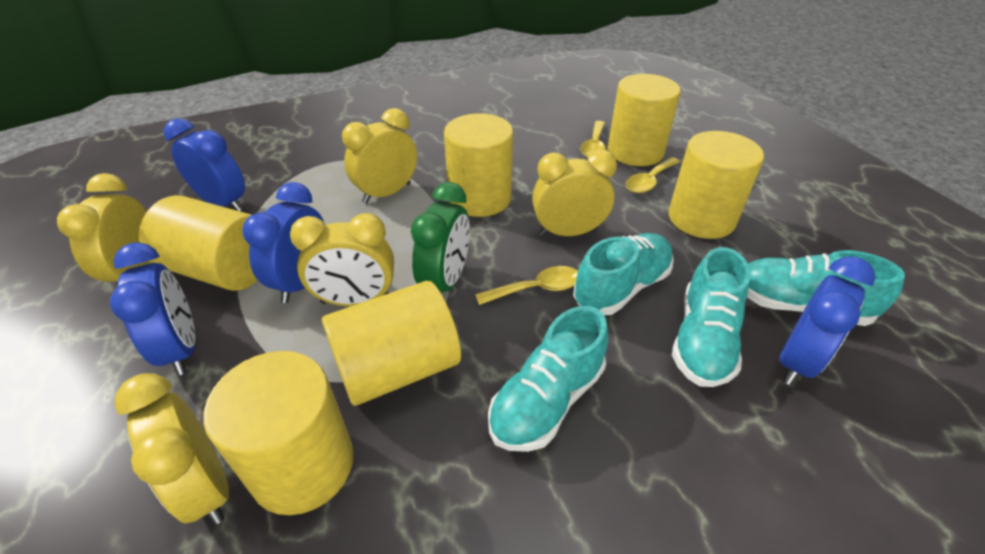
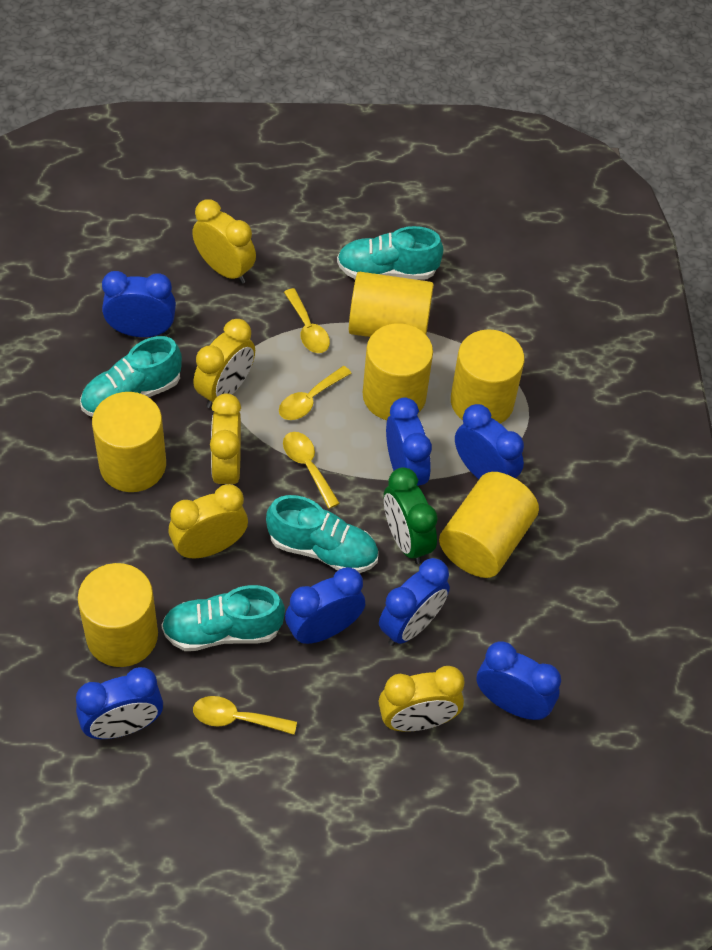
blue clock: 4 -> 7
yellow spoon: 3 -> 4

